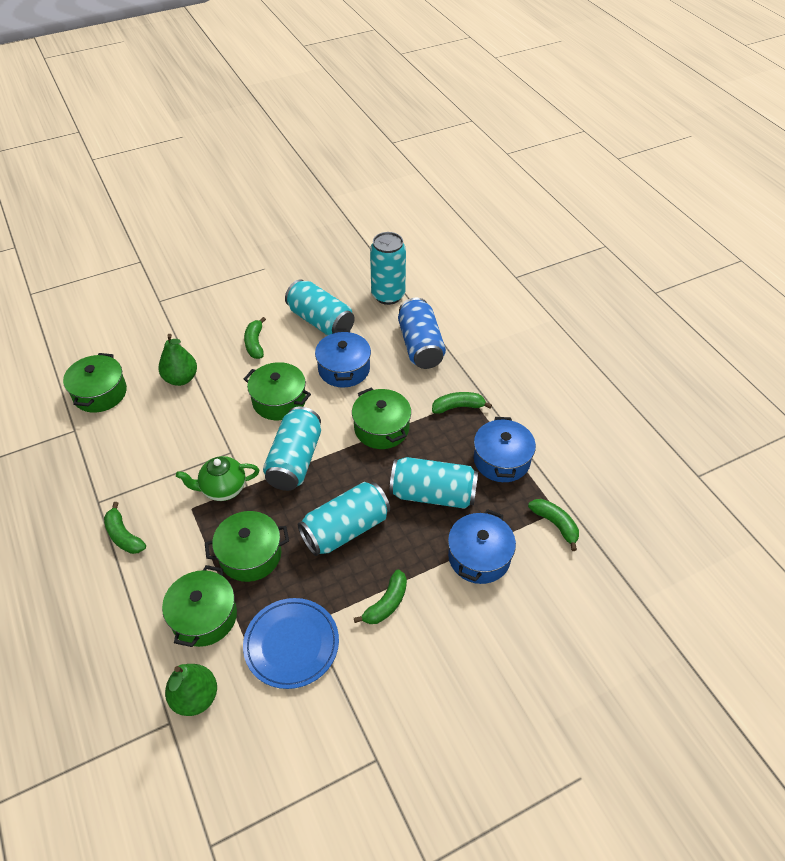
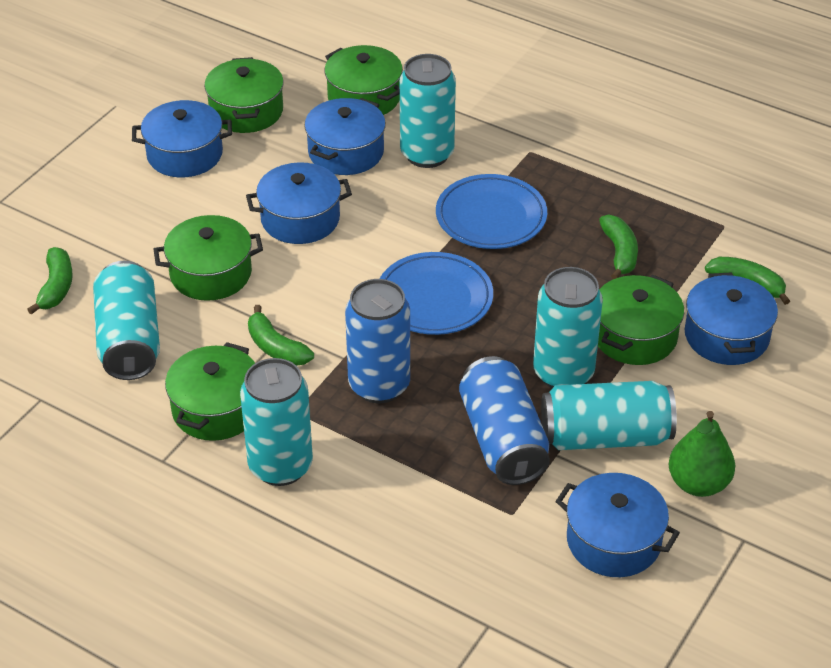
blue can: 1 -> 2
blue plate: 1 -> 2
blue pot: 3 -> 5
green banana: 5 -> 4
green pear: 2 -> 1
green teapot: 1 -> 0

